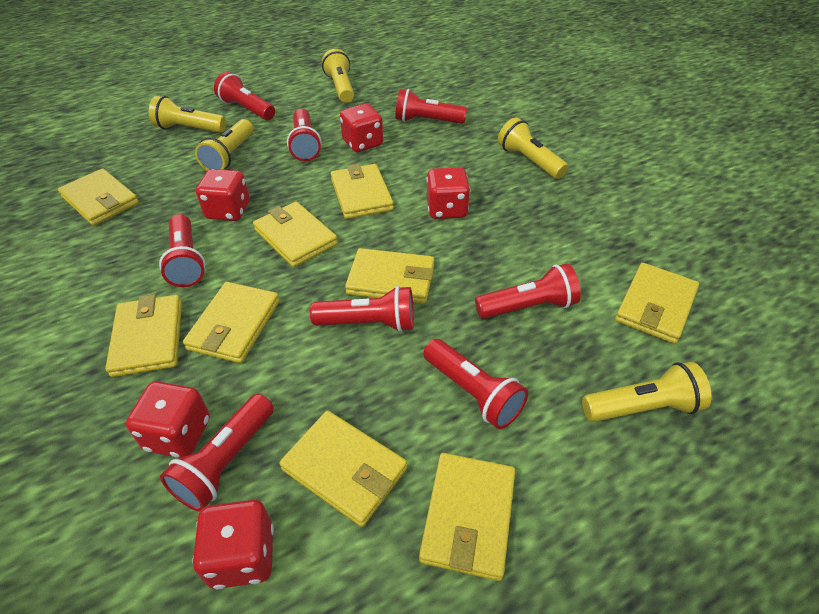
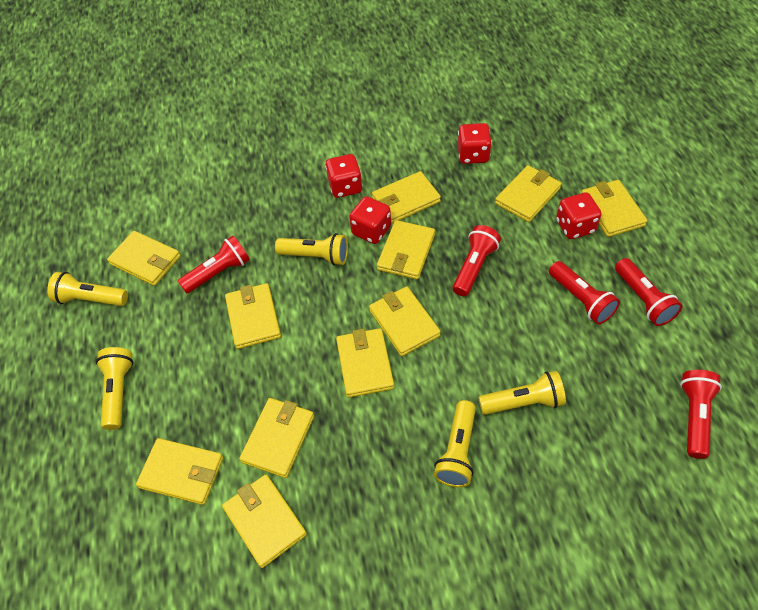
red dice: 5 -> 4
red flashlight: 8 -> 5
yellow wallet: 9 -> 11

